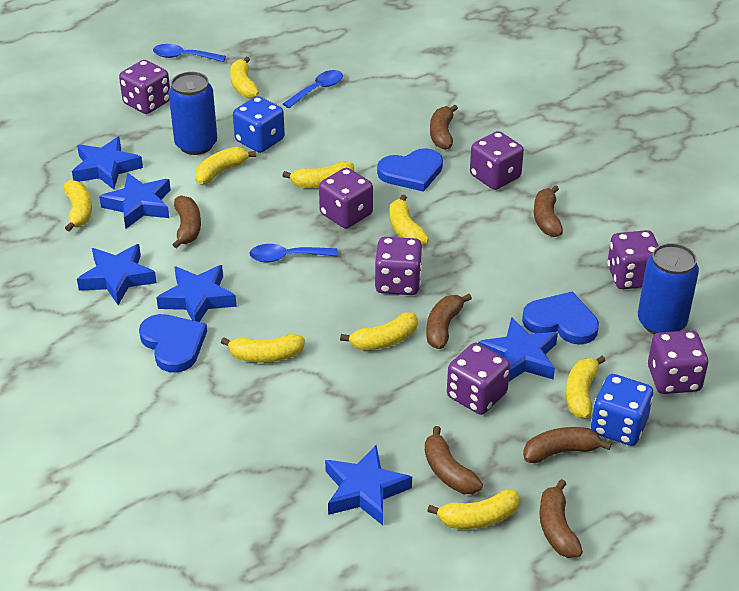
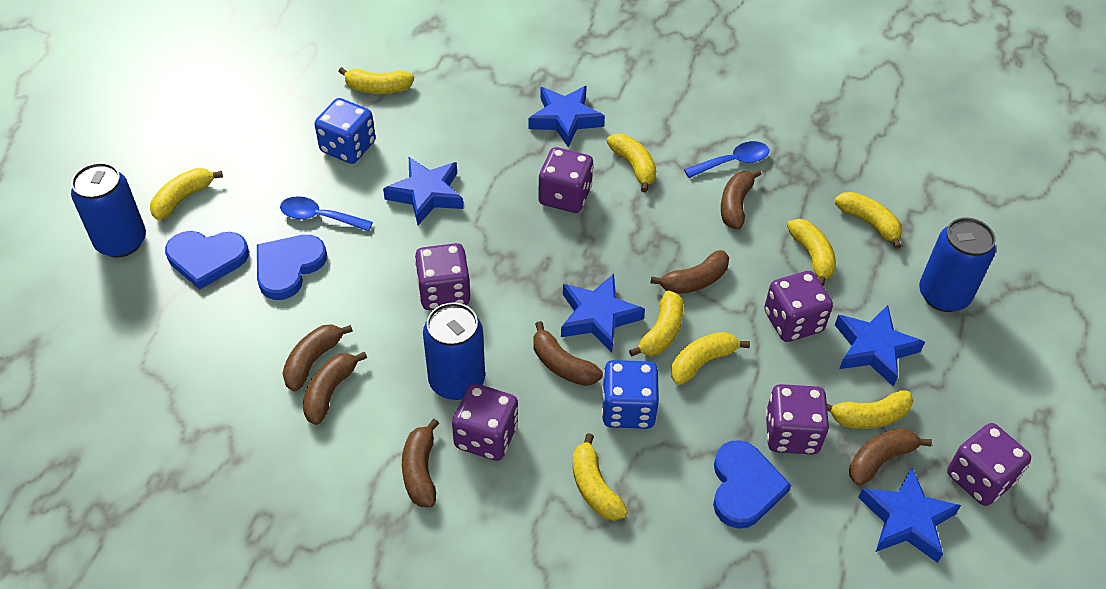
blue can: 2 -> 3
blue spoon: 3 -> 2
blue star: 6 -> 5
purple dice: 7 -> 6

